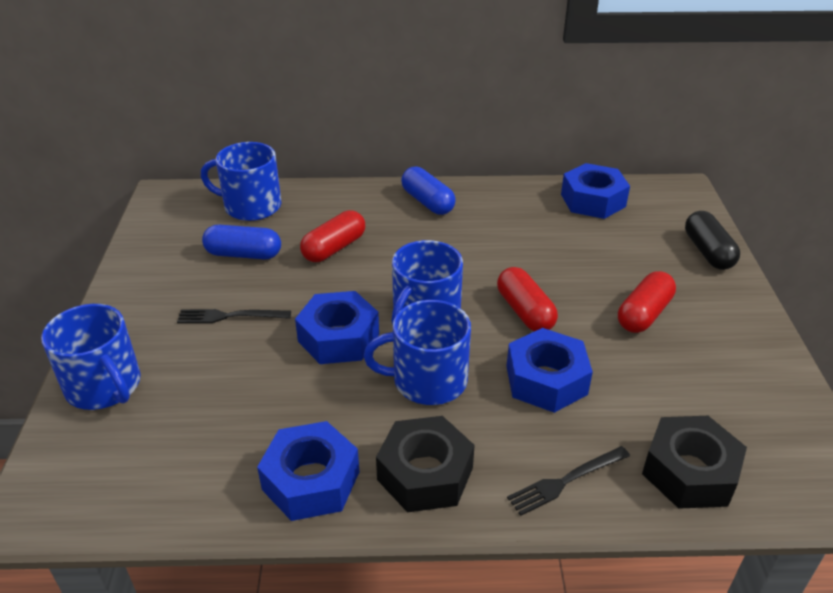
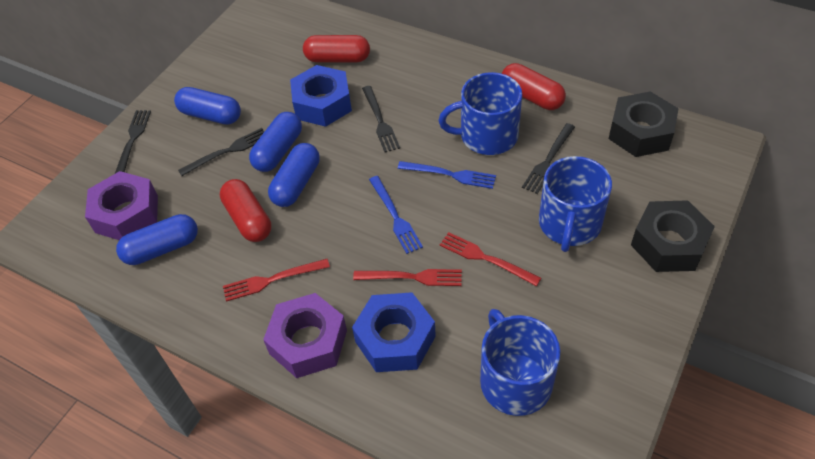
black capsule: 1 -> 0
black fork: 2 -> 4
blue capsule: 2 -> 4
blue fork: 0 -> 2
blue mug: 4 -> 3
blue nut: 4 -> 2
purple nut: 0 -> 2
red fork: 0 -> 3

